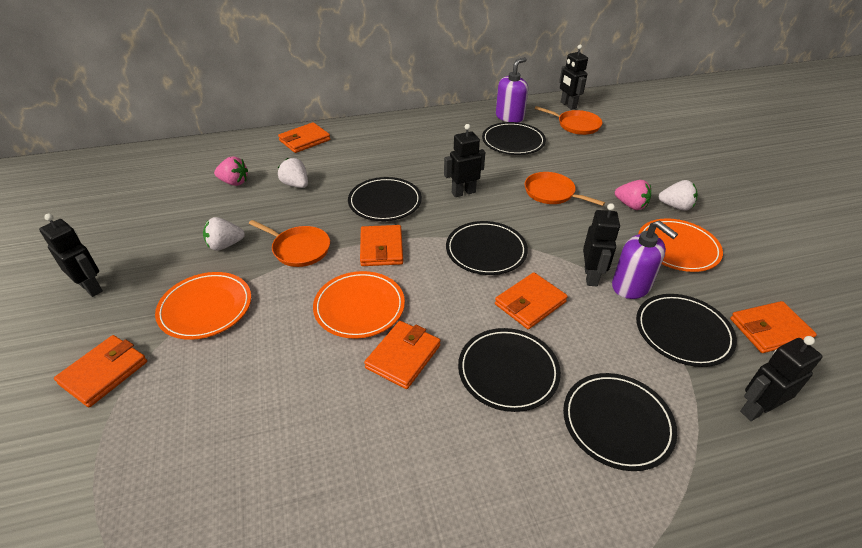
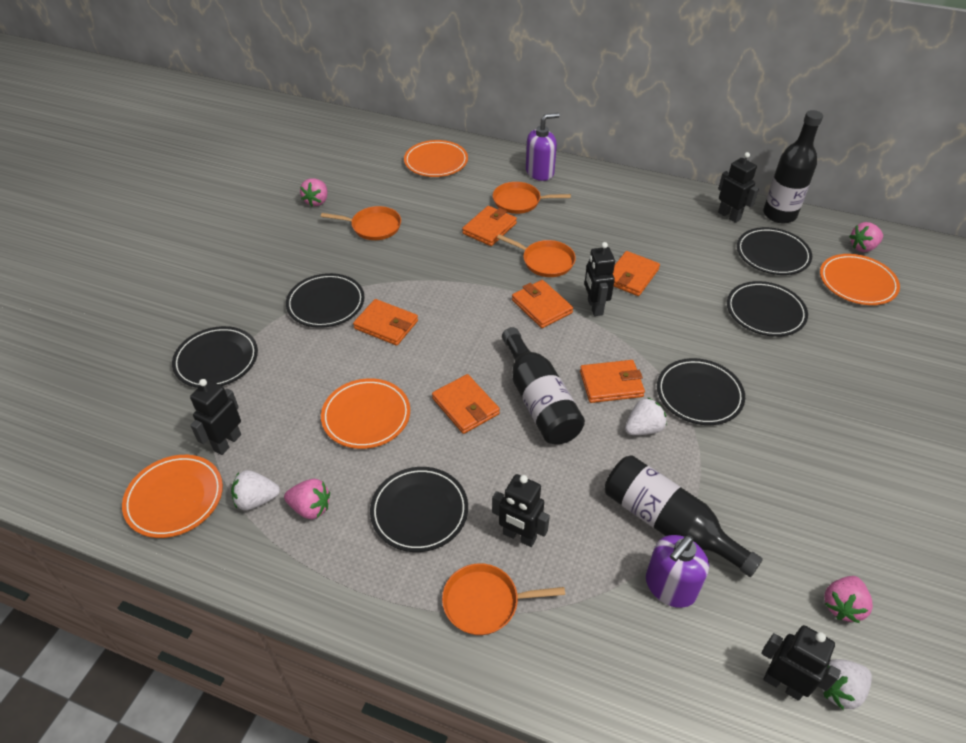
black bottle: 0 -> 3
orange pan: 3 -> 4
orange plate: 3 -> 4
pink strawberry: 2 -> 4

